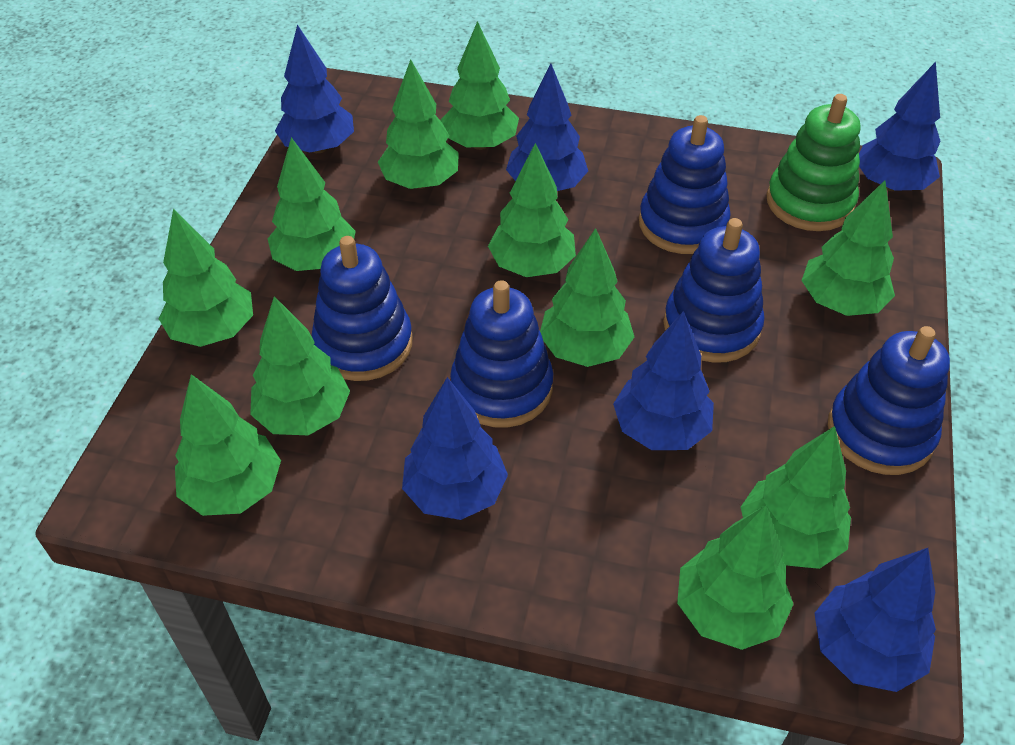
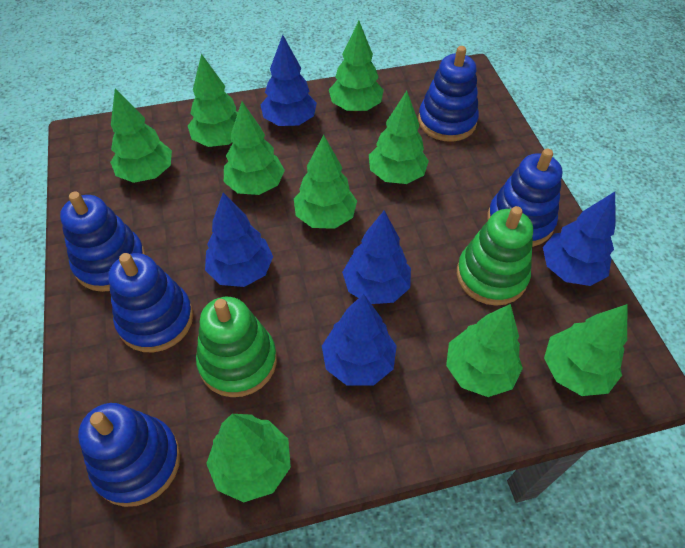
blue tree: 6 -> 5
green stacking toy: 1 -> 2
green tree: 11 -> 9

